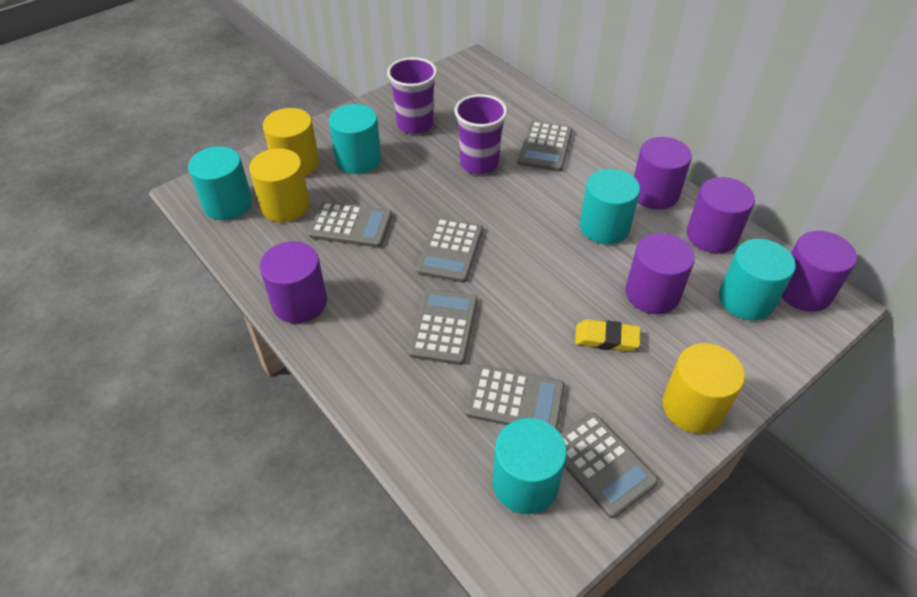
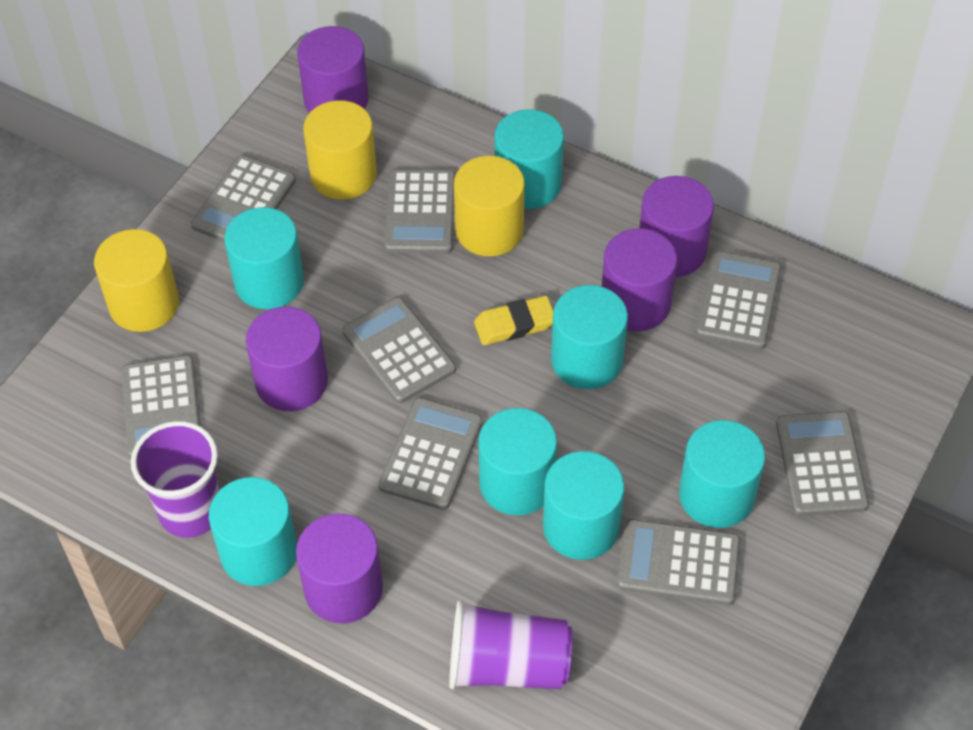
grey calculator: 6 -> 8
turquoise cylinder: 5 -> 7

